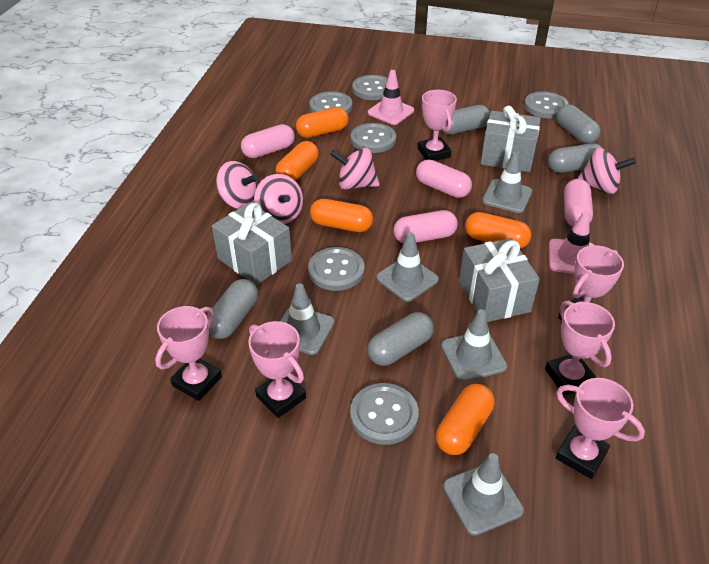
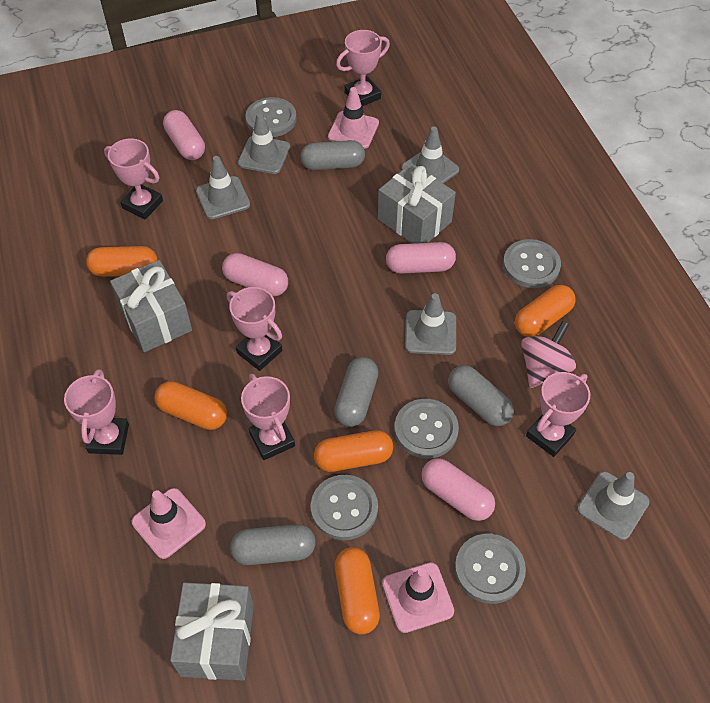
grey button: 6 -> 5
grey capsule: 5 -> 4
pink spinning top: 4 -> 1
pink traffic cone: 2 -> 3

